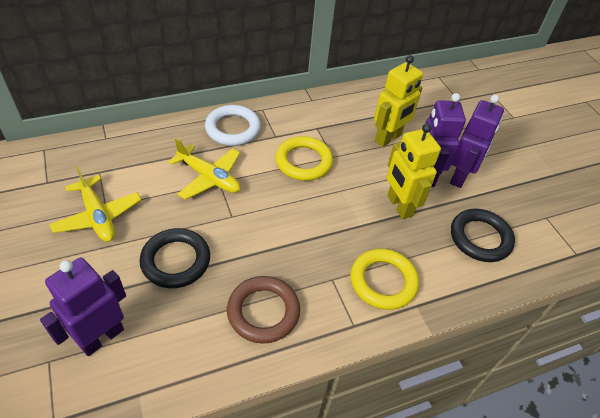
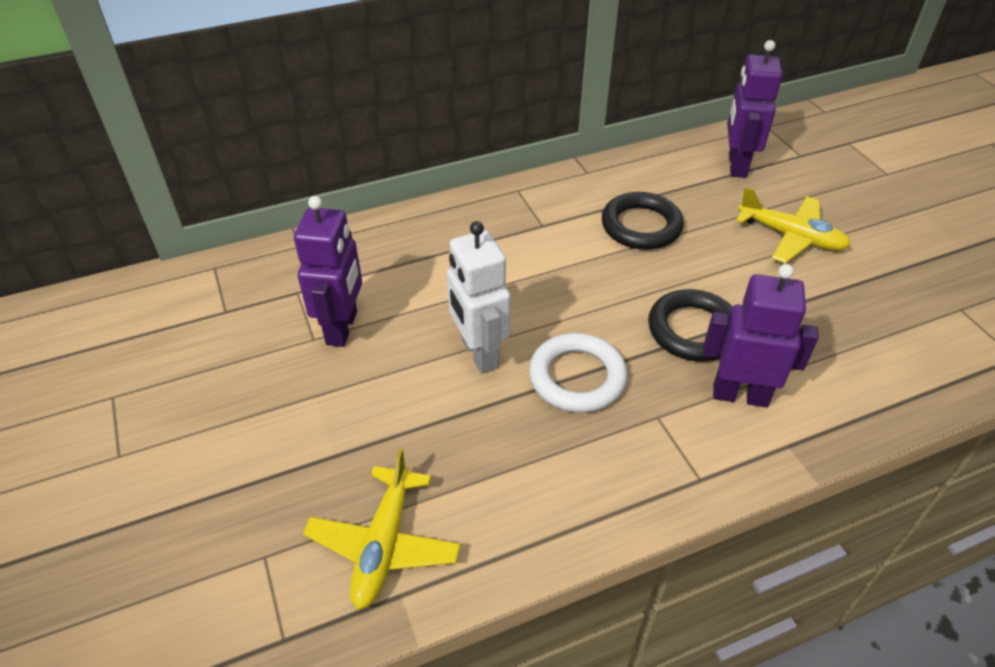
brown ring: 1 -> 0
white robot: 0 -> 1
yellow ring: 2 -> 0
yellow robot: 2 -> 0

